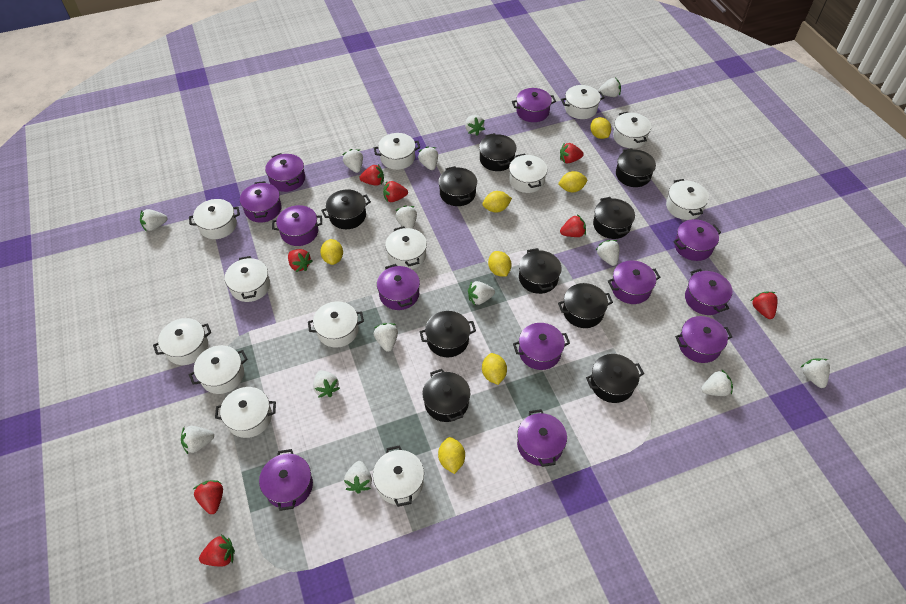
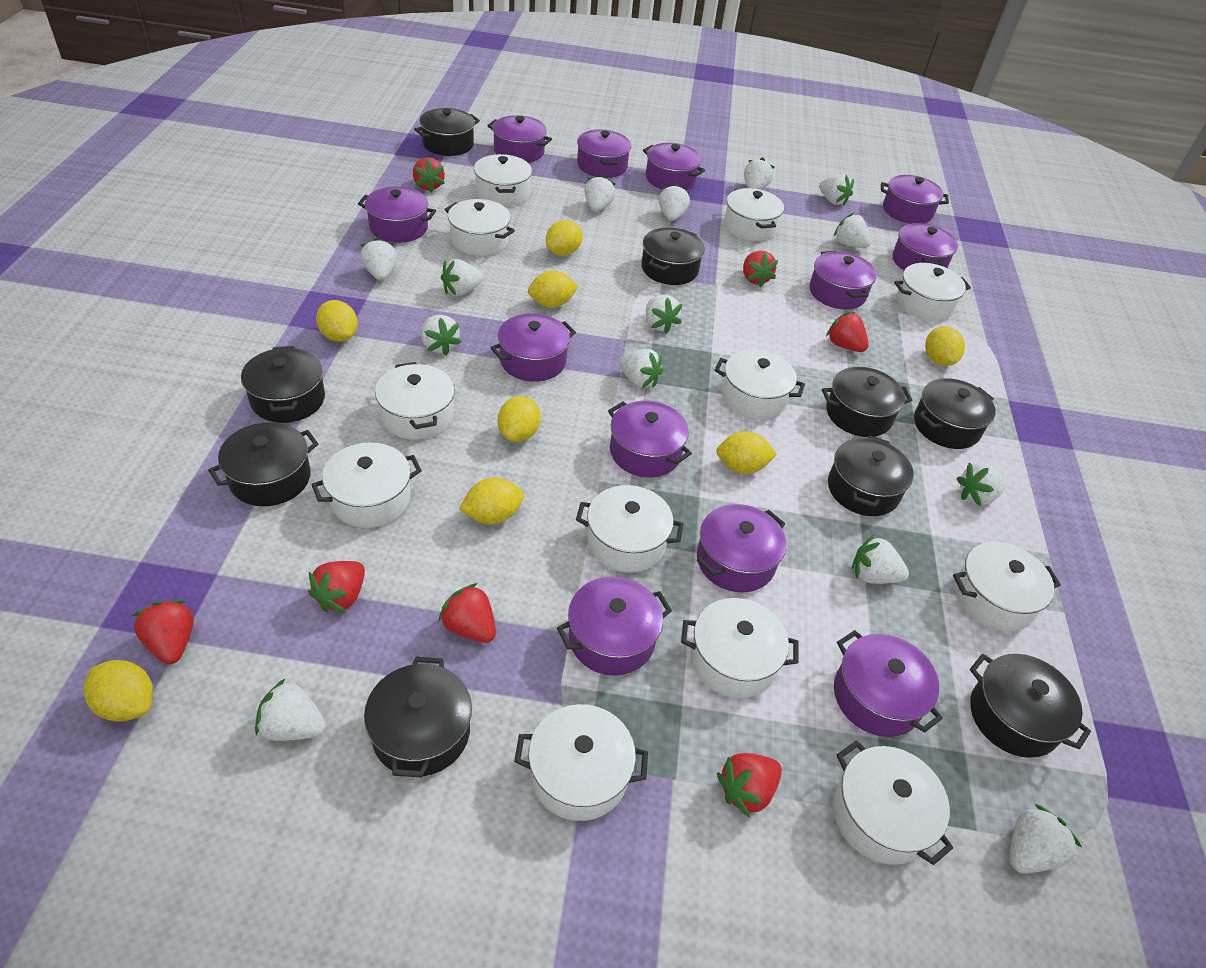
black pot: 10 -> 9
red strawberry: 8 -> 7
white pot: 13 -> 12
yellow lemon: 7 -> 8

